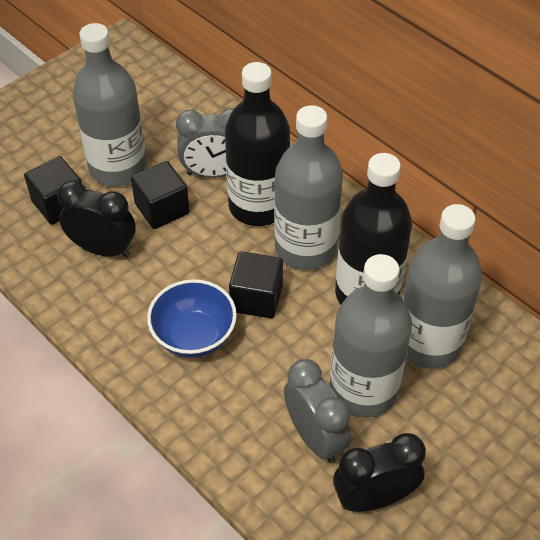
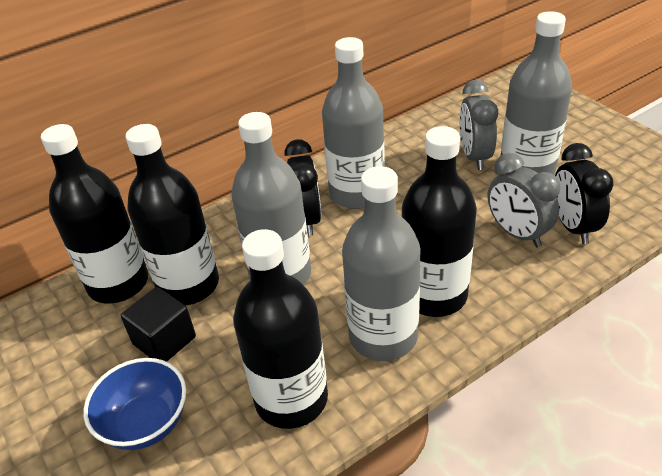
black bottle: 2 -> 4
black cube: 3 -> 1

